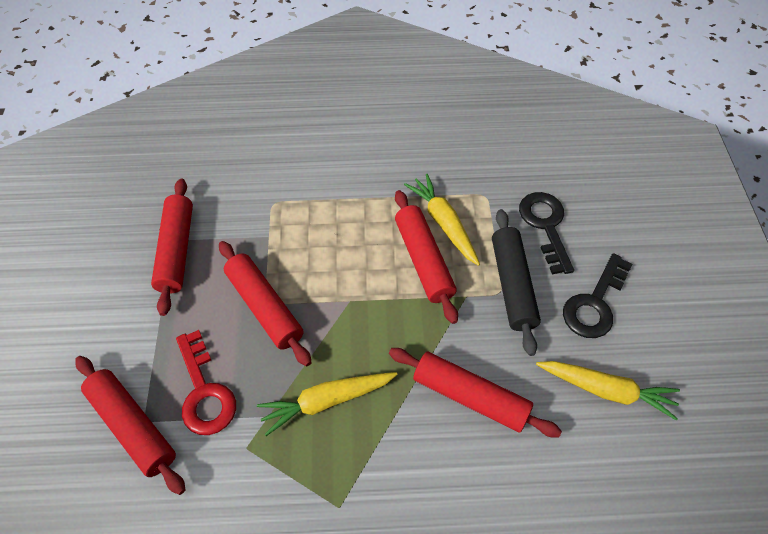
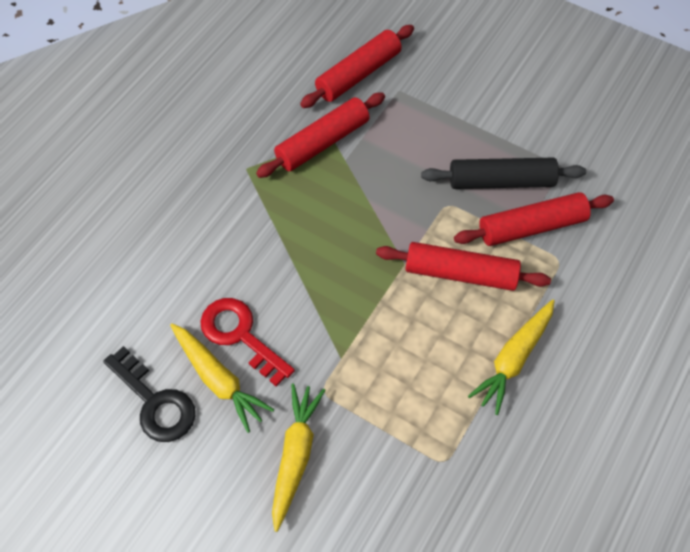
black key: 2 -> 1
red rolling pin: 5 -> 4

